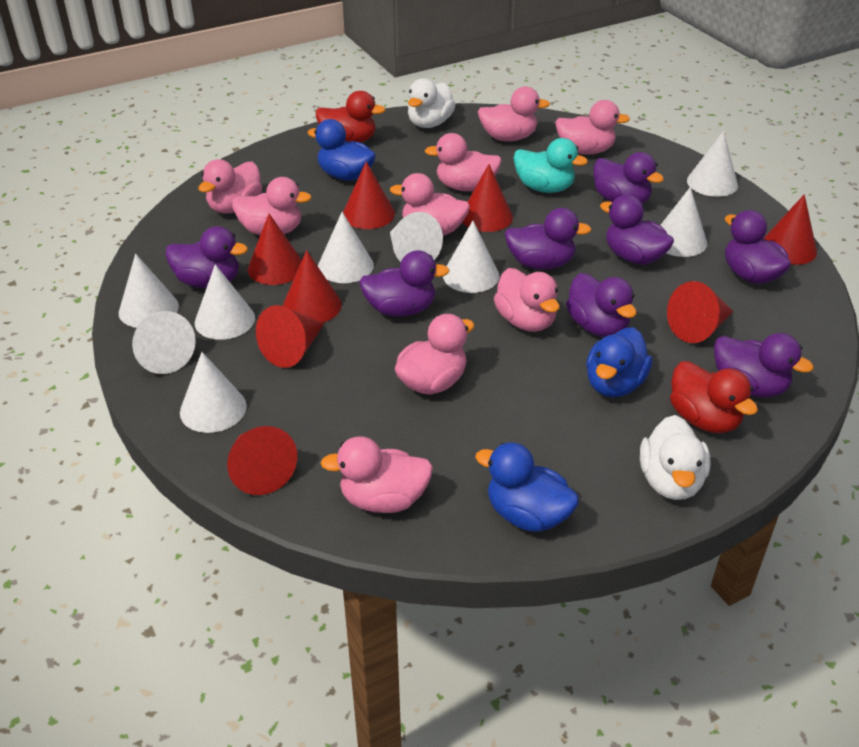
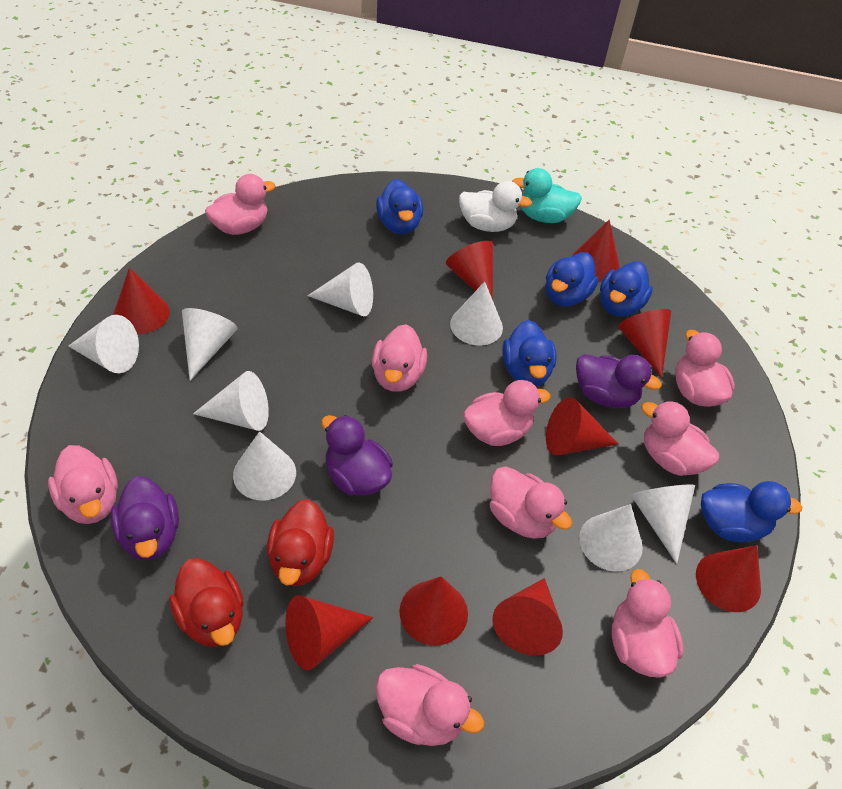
blue duck: 3 -> 5
purple duck: 8 -> 3
red cone: 8 -> 9
white cone: 9 -> 8
white duck: 2 -> 1

